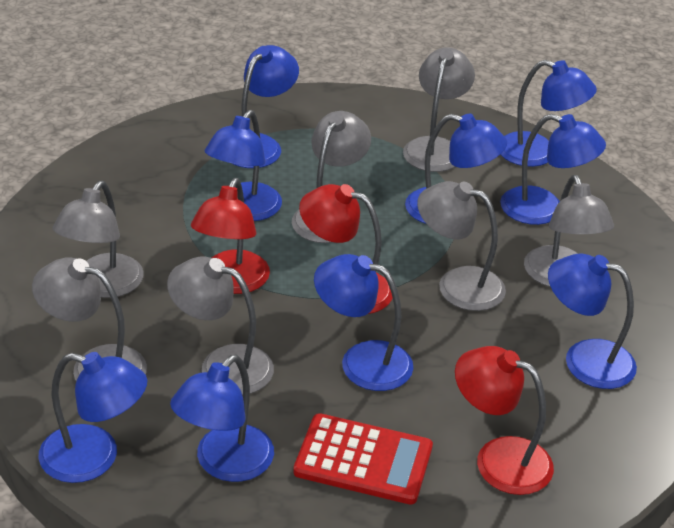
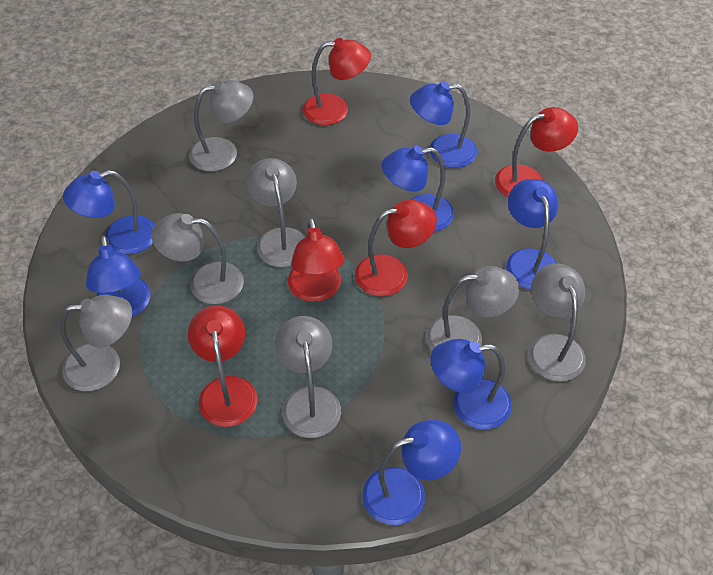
blue lamp: 9 -> 7
red calculator: 1 -> 0
red lamp: 3 -> 5

